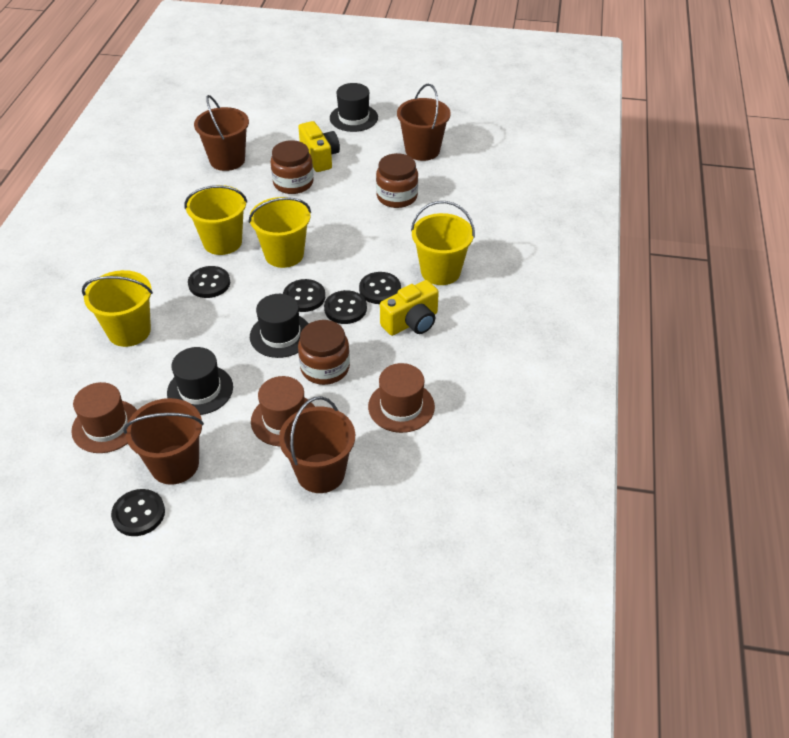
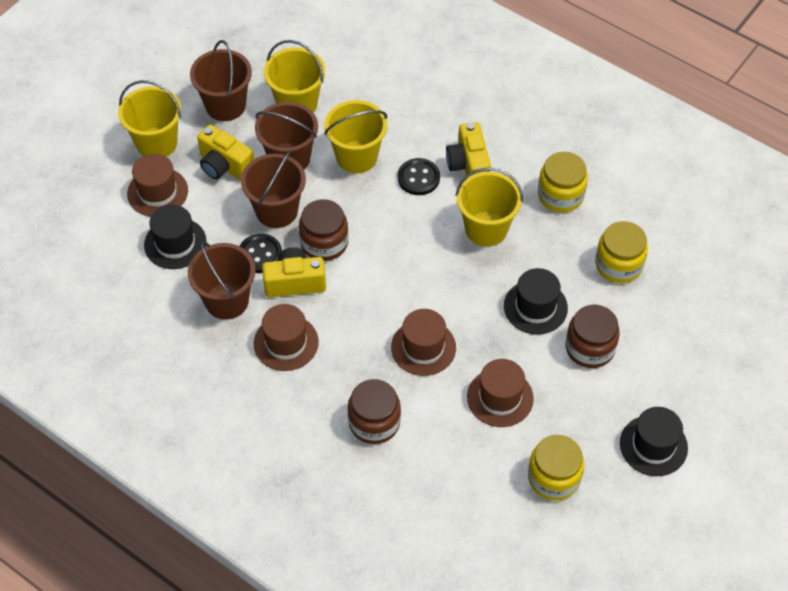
black button: 5 -> 2
brown hat: 3 -> 4
yellow camera: 2 -> 3
yellow jar: 0 -> 3

